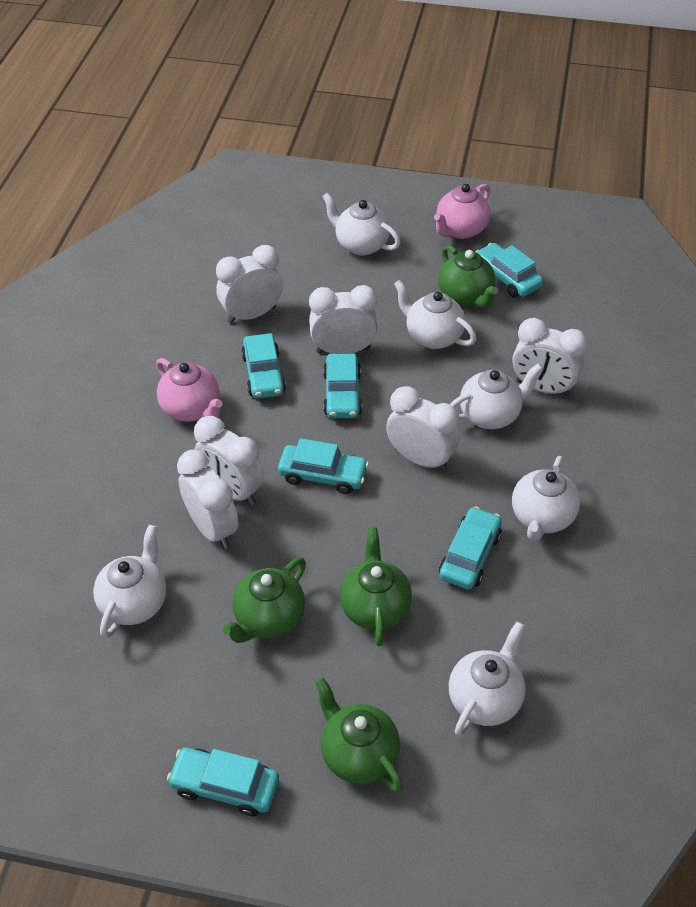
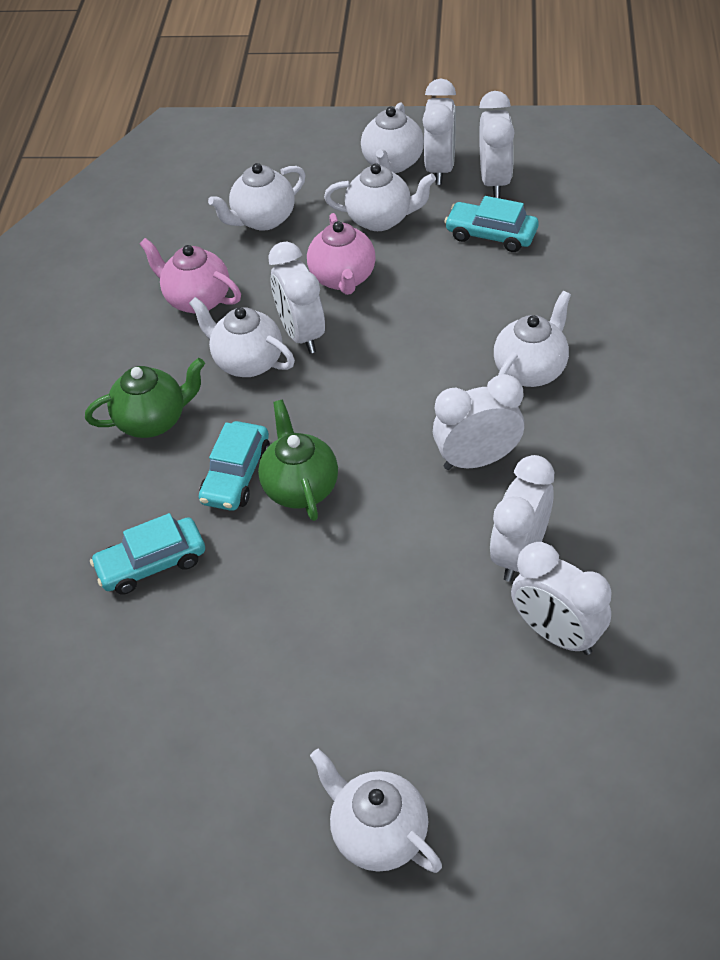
green teapot: 4 -> 2
turquoise car: 6 -> 3

